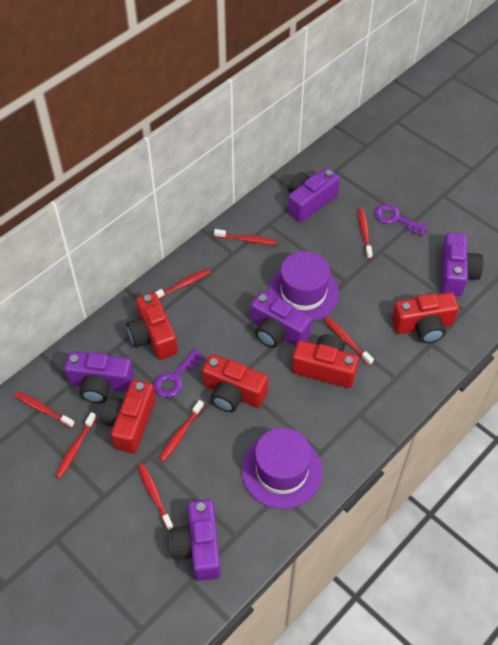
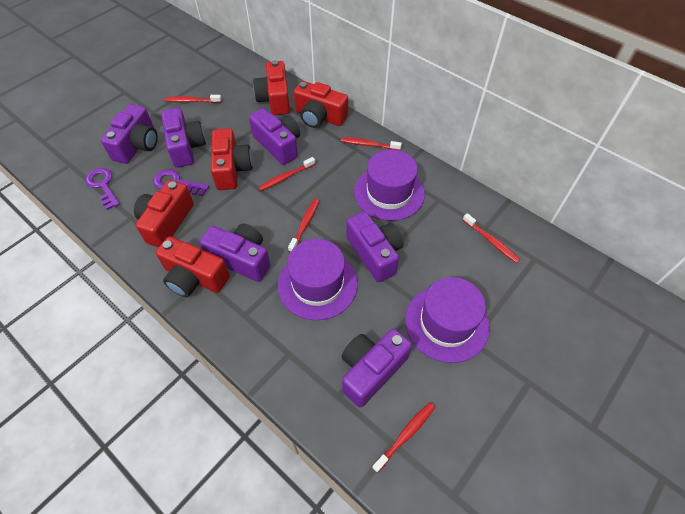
purple camera: 5 -> 6
purple hat: 2 -> 3
red toothbrush: 8 -> 6

